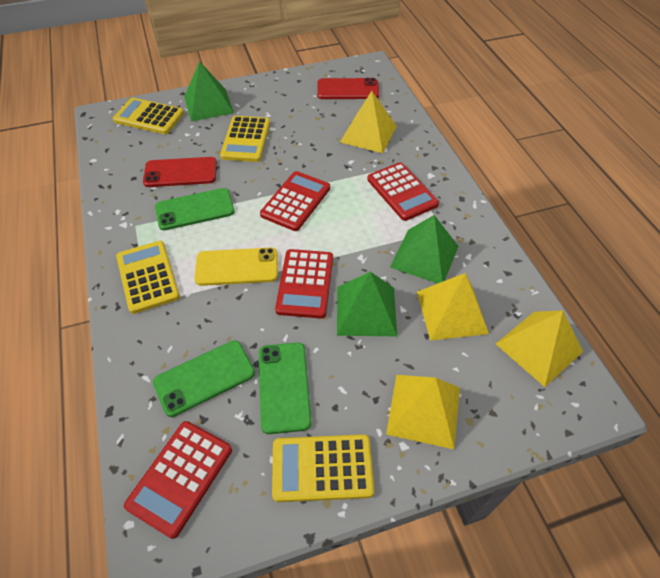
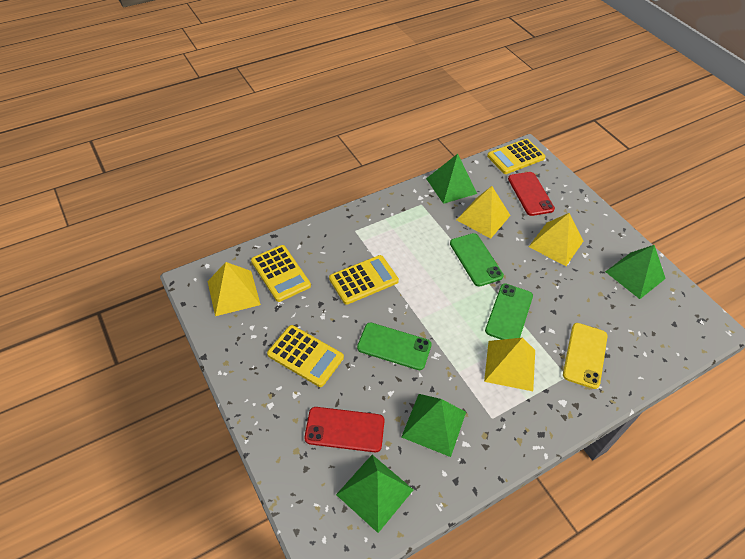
green pyramid: 3 -> 4
red calculator: 4 -> 0

